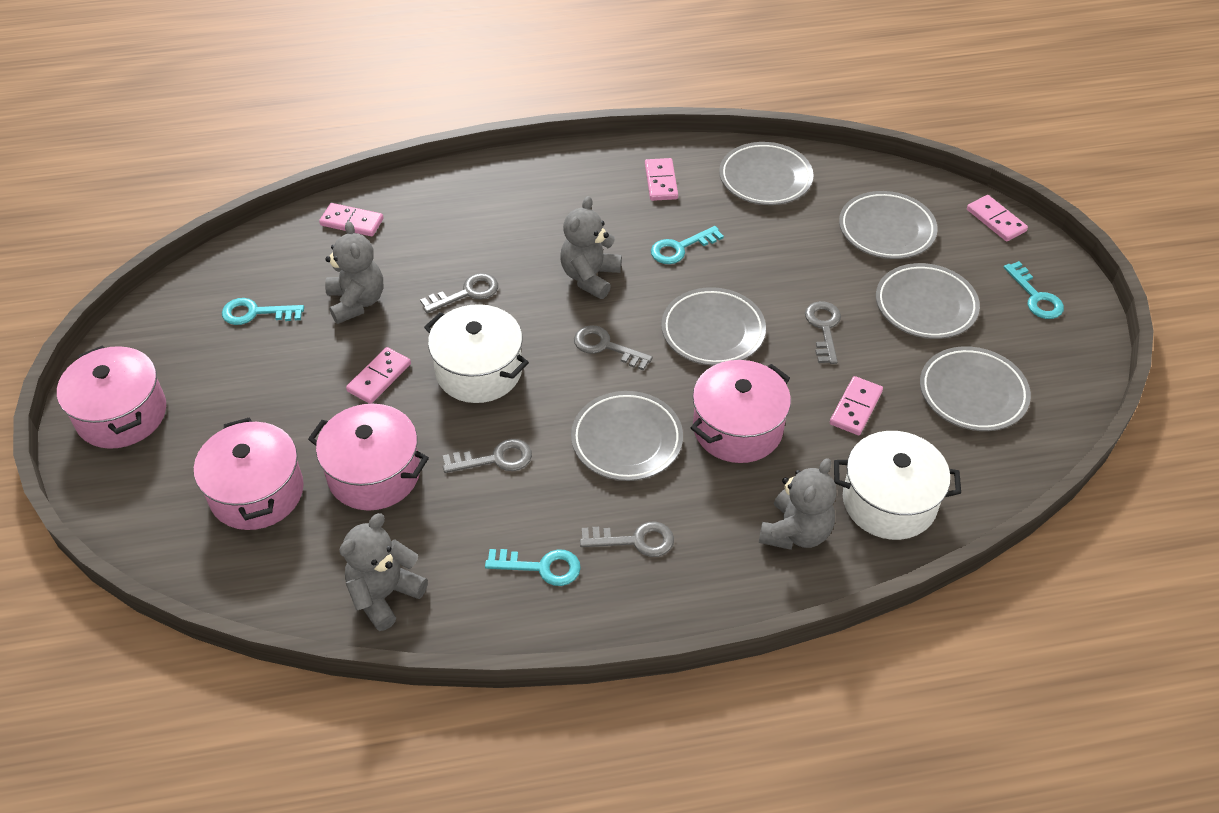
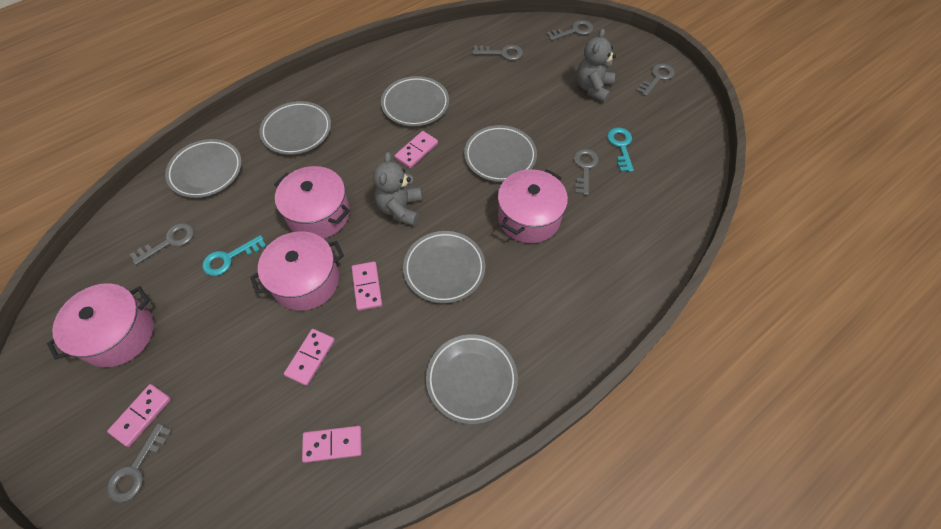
grey key: 5 -> 6
grey teddy bear: 4 -> 2
turquoise key: 4 -> 2
white pot: 2 -> 0

